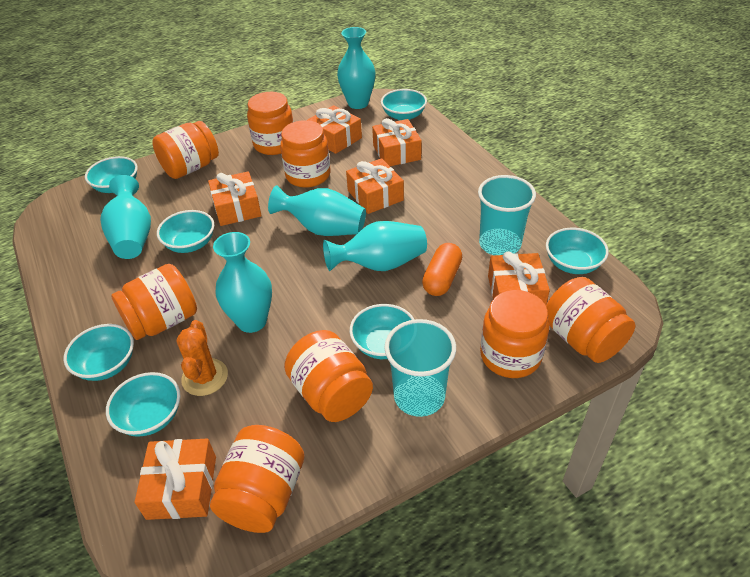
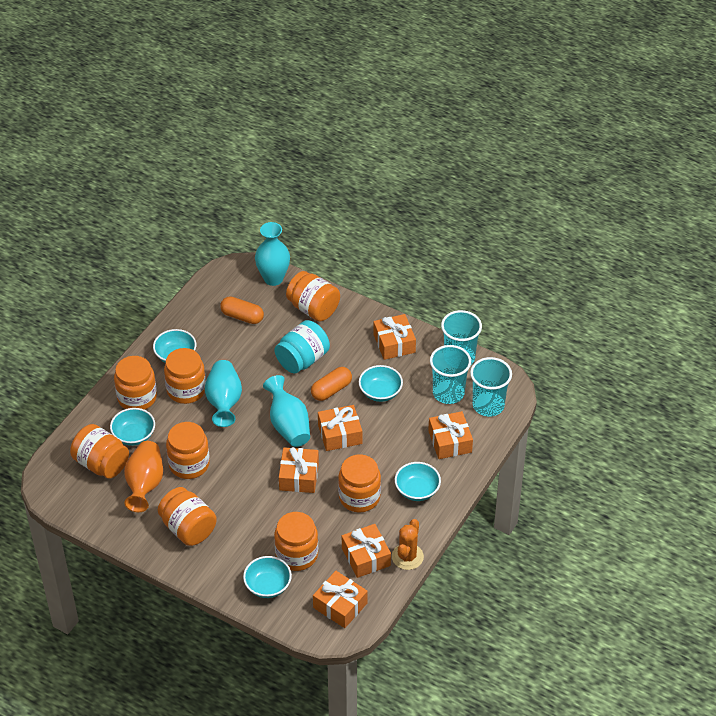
orange capsule: 1 -> 2
orange vase: 0 -> 1
turquoise bowl: 7 -> 5
turquoise cup: 2 -> 3
turquoise jar: 0 -> 1
turquoise vase: 5 -> 3

